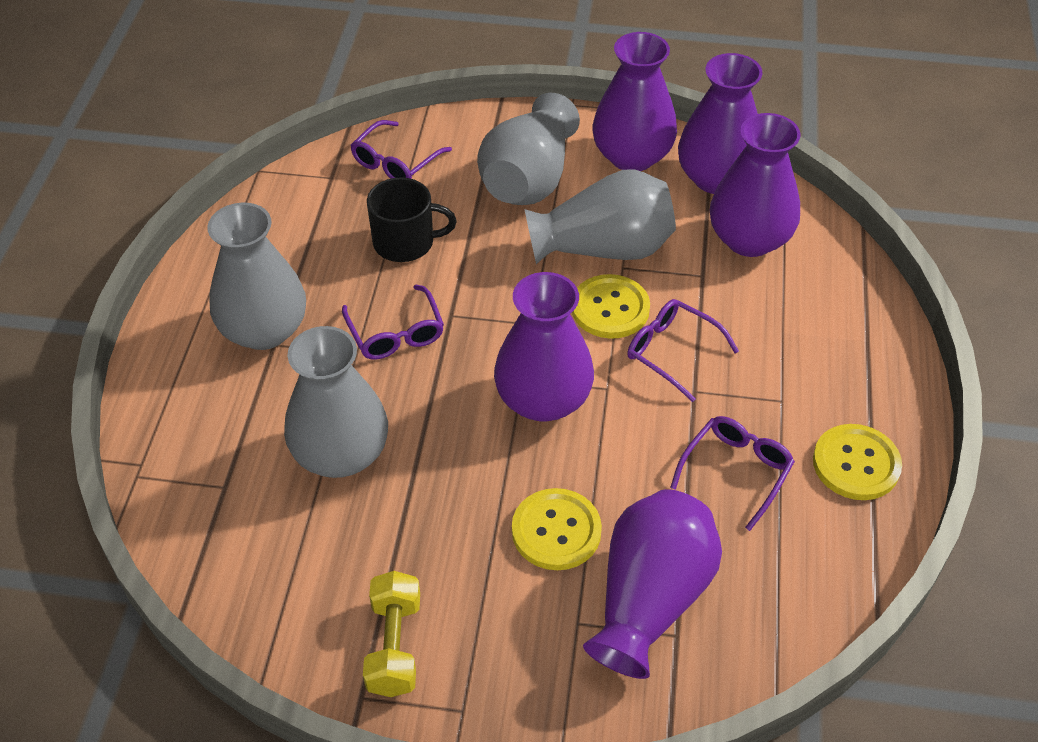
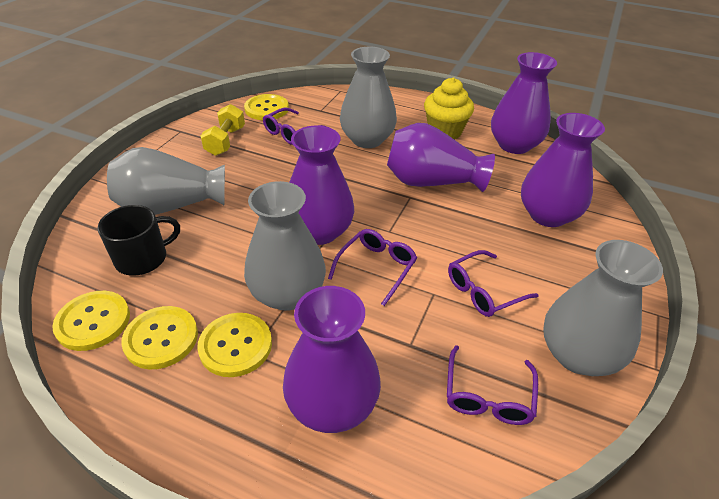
yellow button: 3 -> 4
yellow cupcake: 0 -> 1

